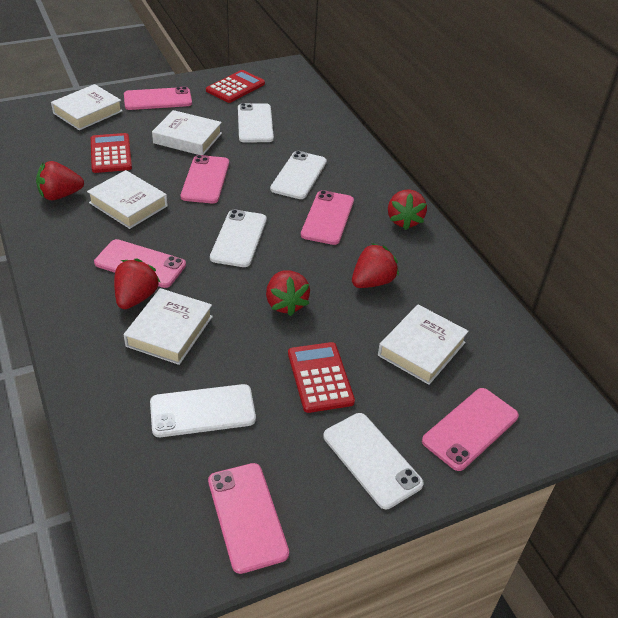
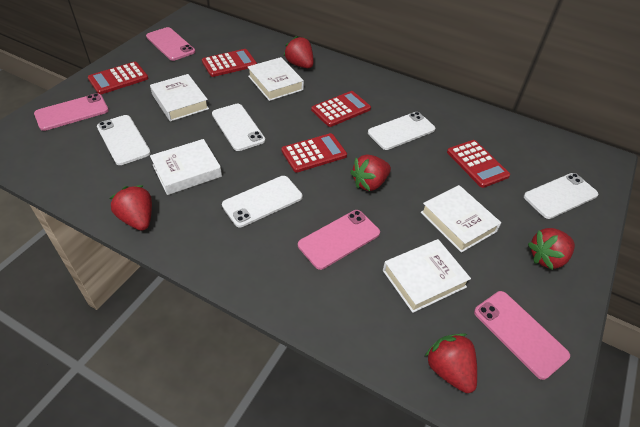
pink phone: 6 -> 4
red calculator: 3 -> 5

